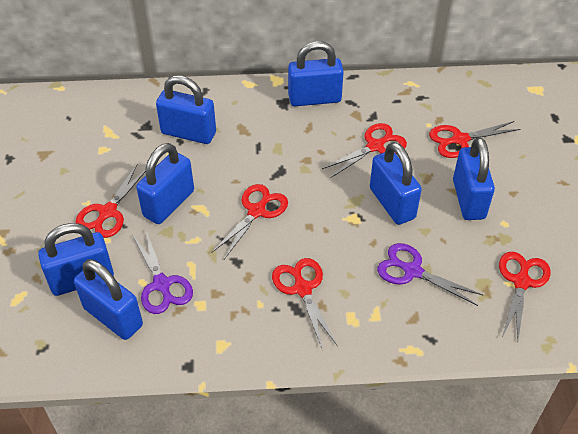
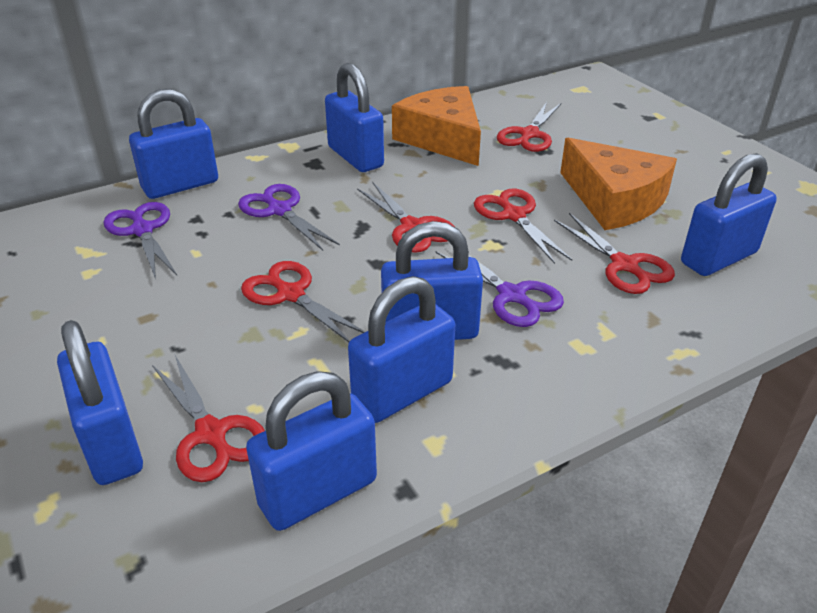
orange cheese: 0 -> 2
purple scissors: 2 -> 3

